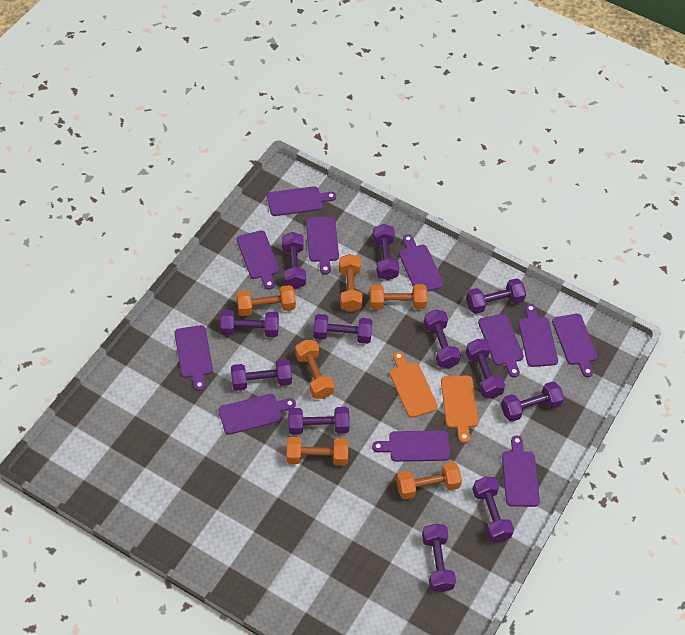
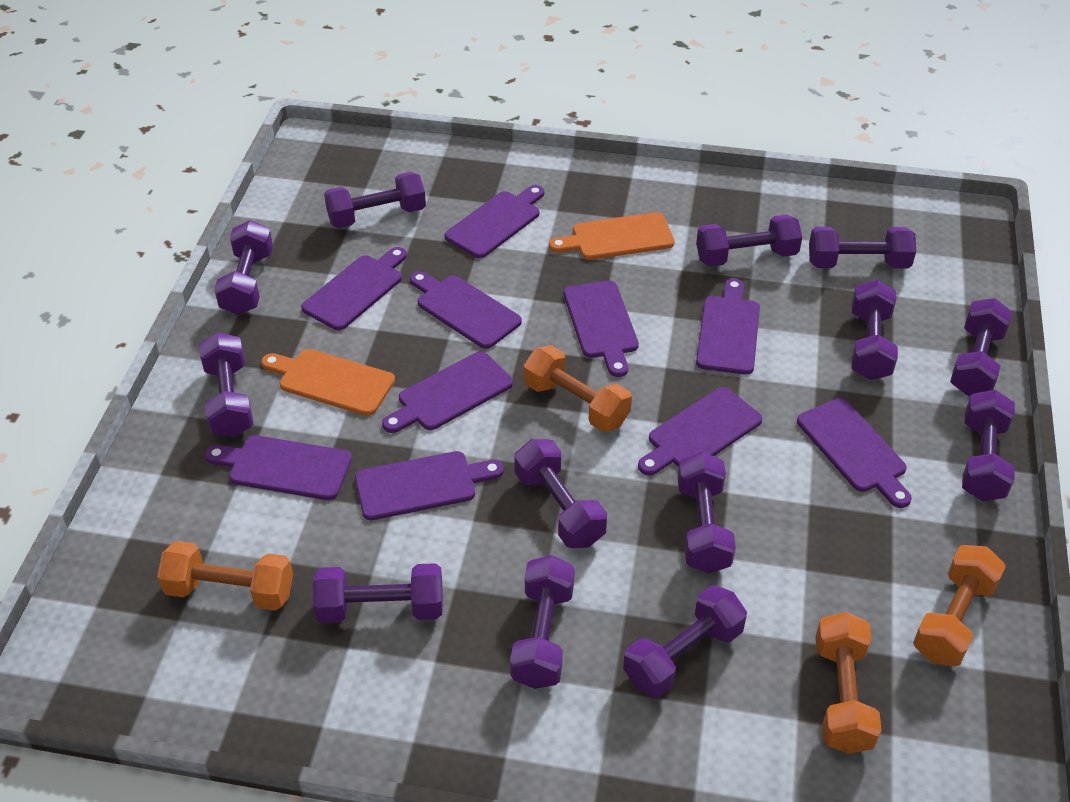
orange dumbbell: 6 -> 4
purple cutting board: 11 -> 10
purple dumbbell: 12 -> 13

